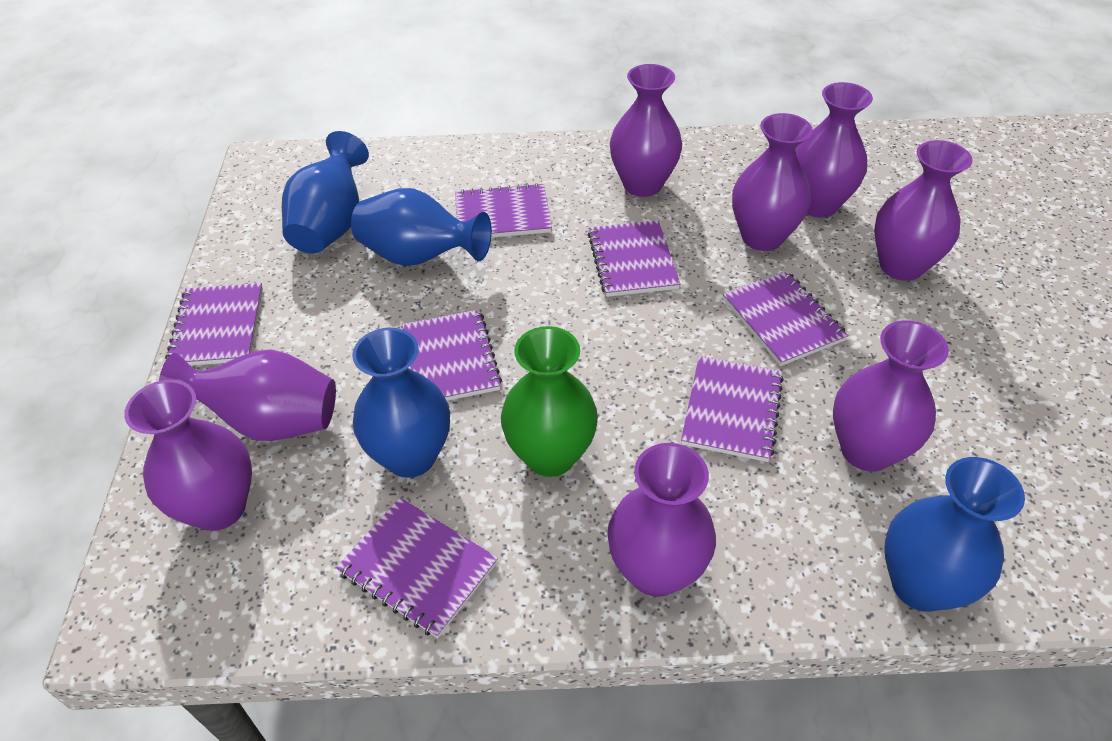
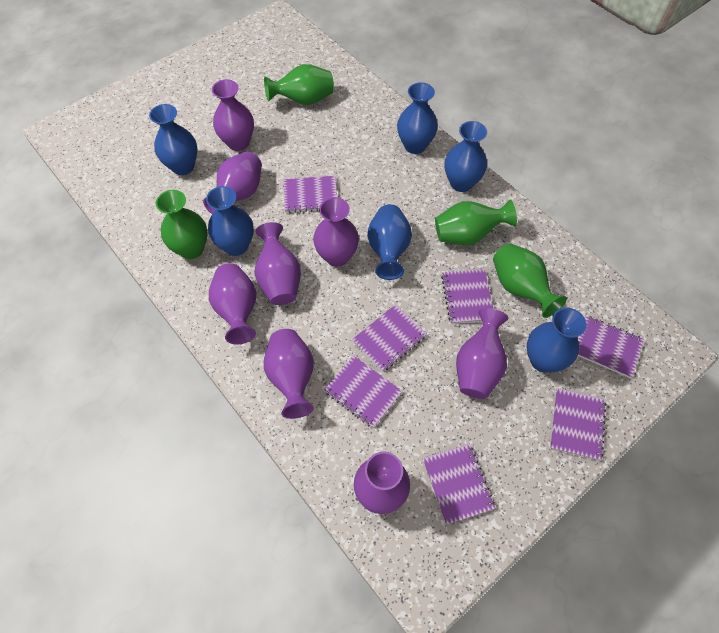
blue vase: 4 -> 6
green vase: 1 -> 4

